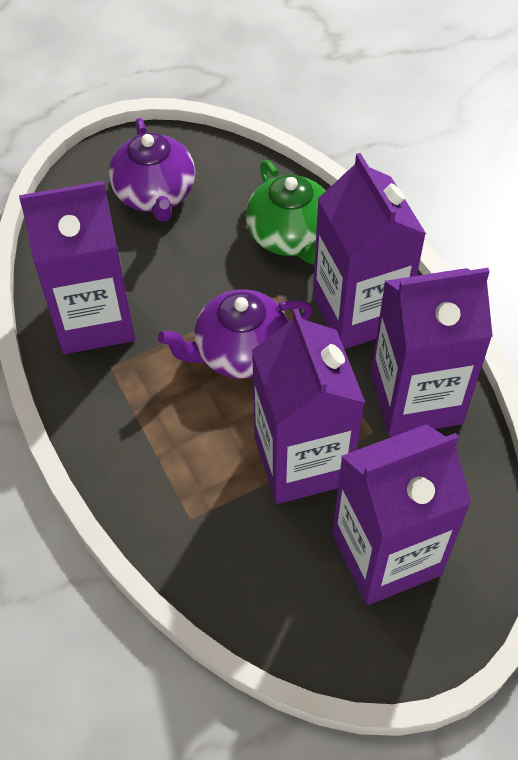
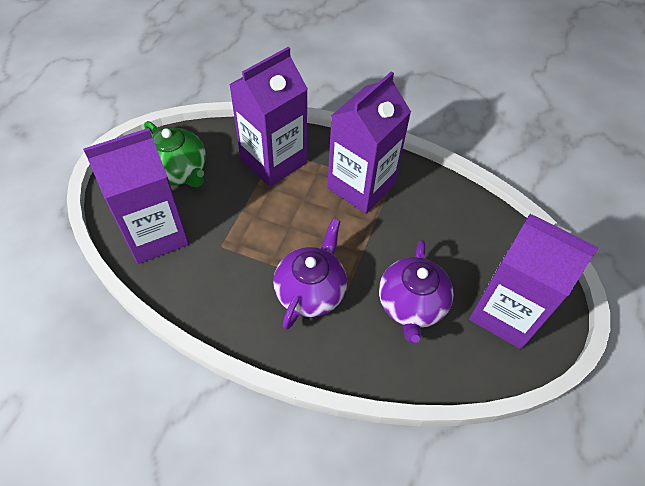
purple carton: 5 -> 4

